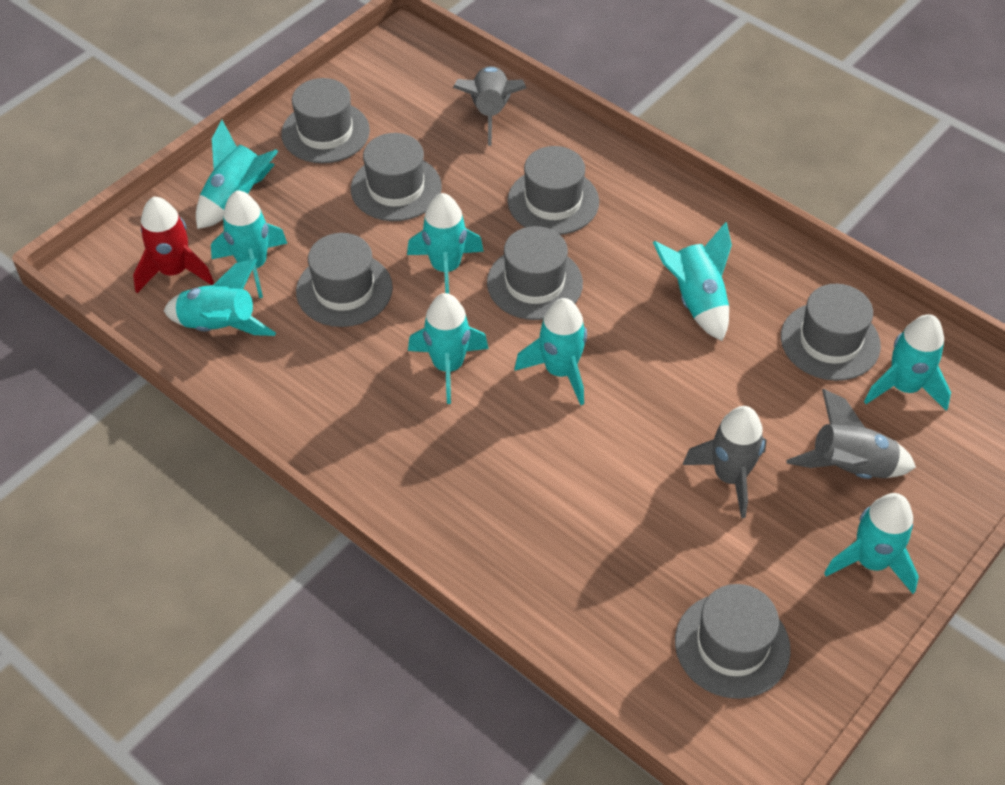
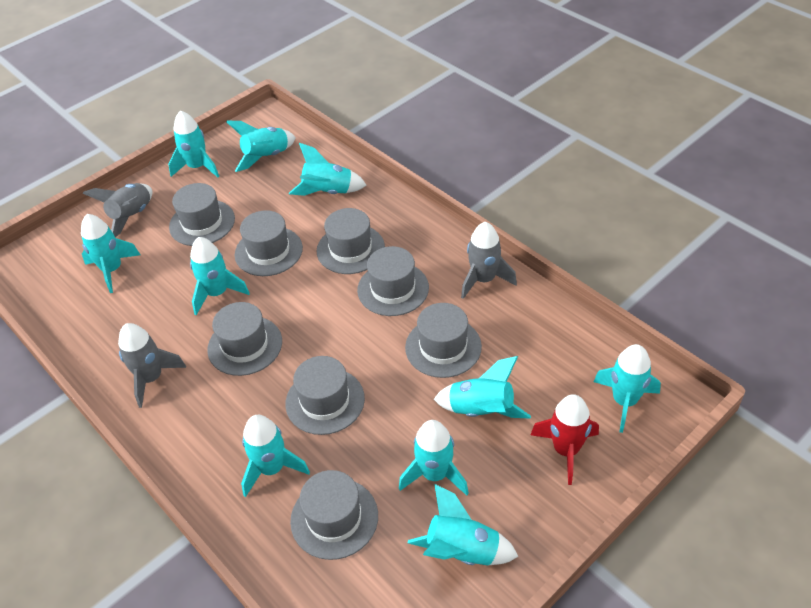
grey hat: 7 -> 8
turquoise rocket: 9 -> 10

